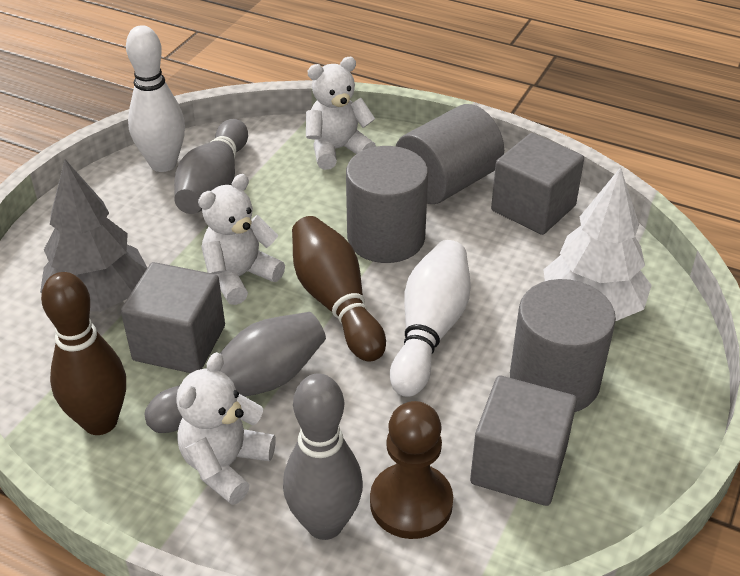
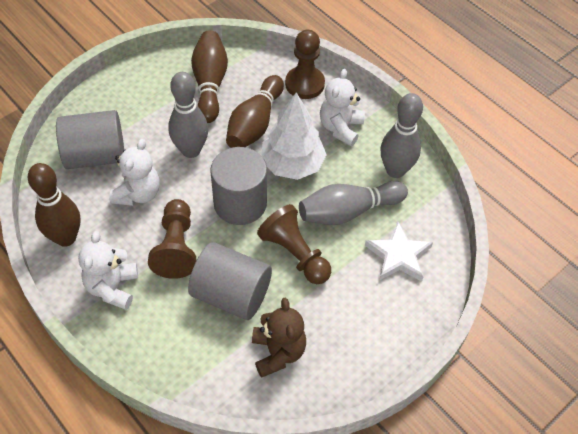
brown bowling pin: 2 -> 3
brown pawn: 1 -> 3
brown teddy bear: 0 -> 1
grey cube: 3 -> 0
grey tree: 1 -> 0
white bowling pin: 2 -> 0
white star: 0 -> 1

